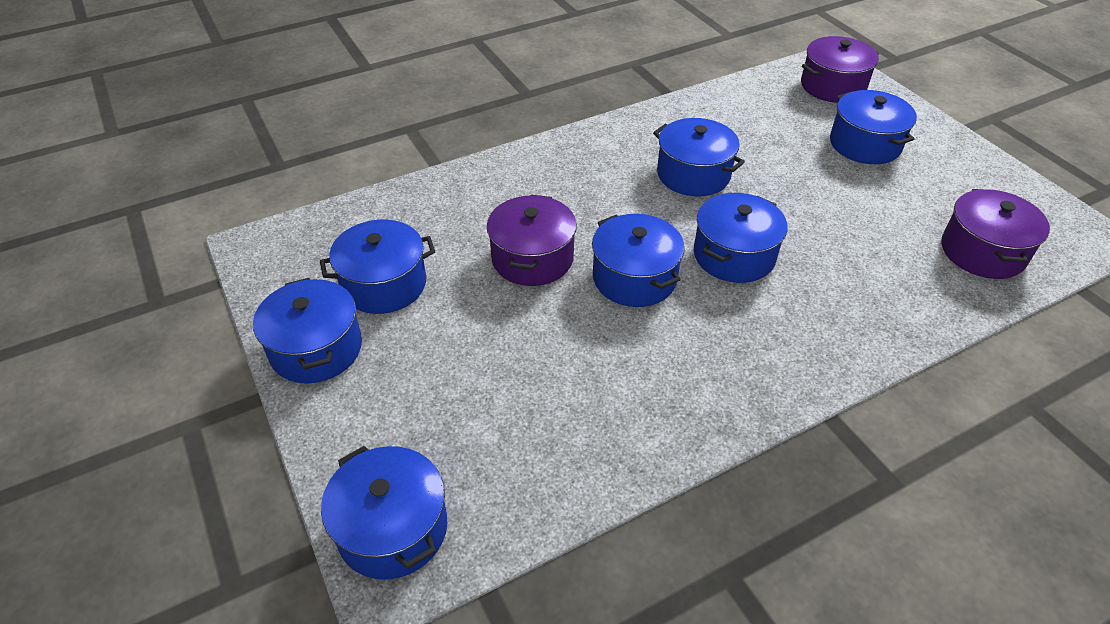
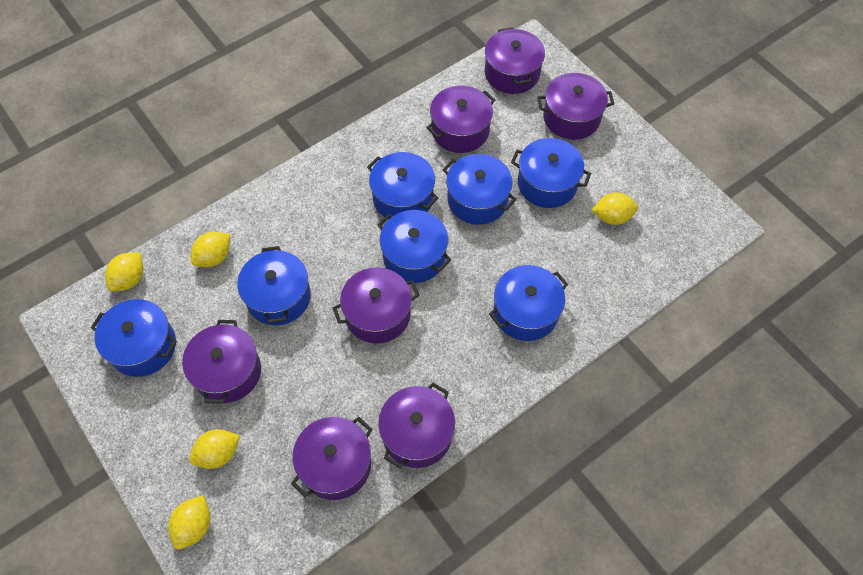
purple pot: 3 -> 7
yellow lemon: 0 -> 5

